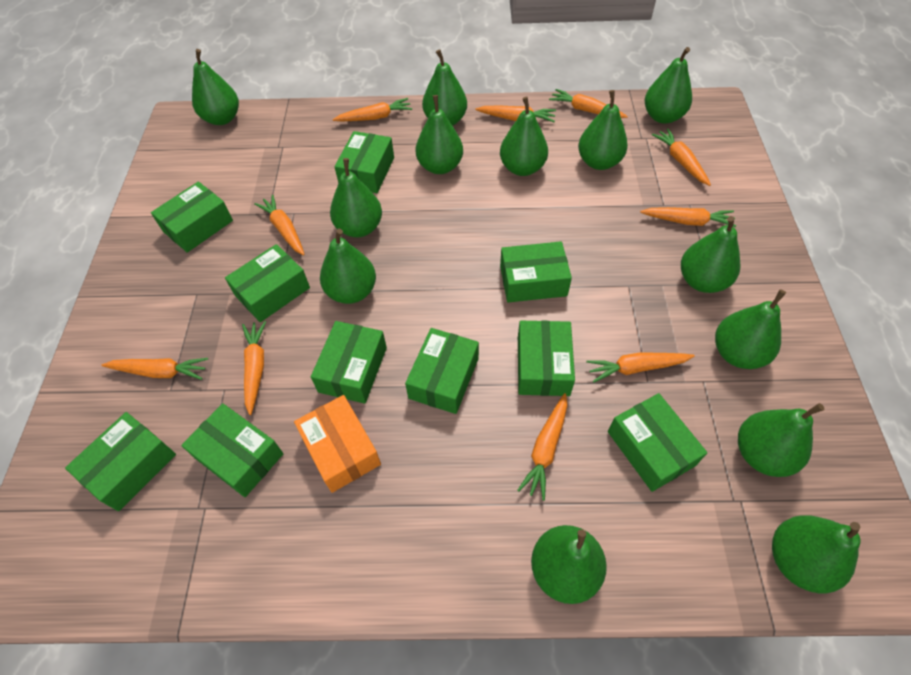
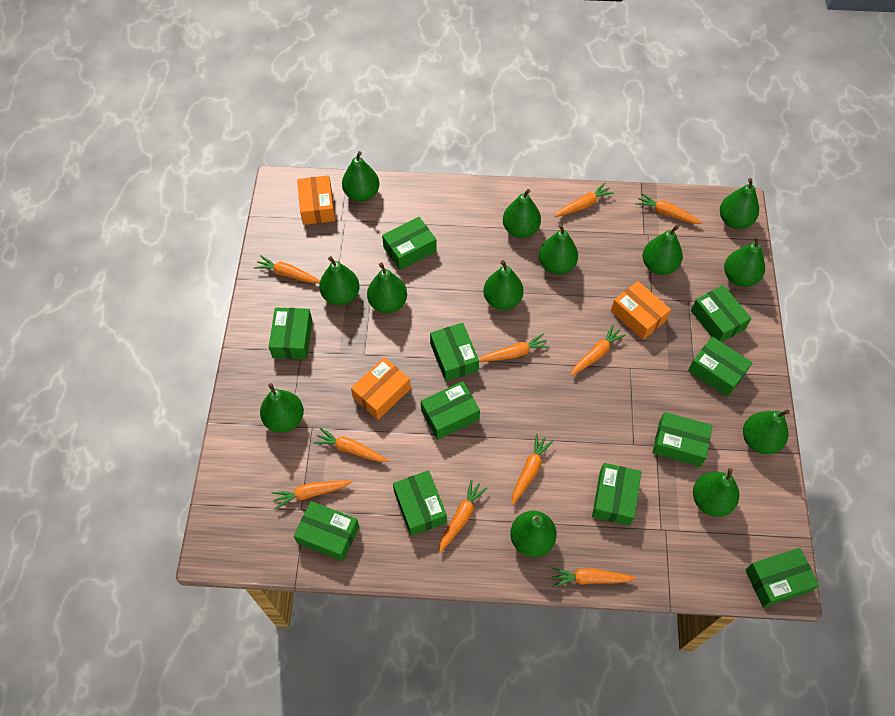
green box: 10 -> 11
orange box: 1 -> 3

